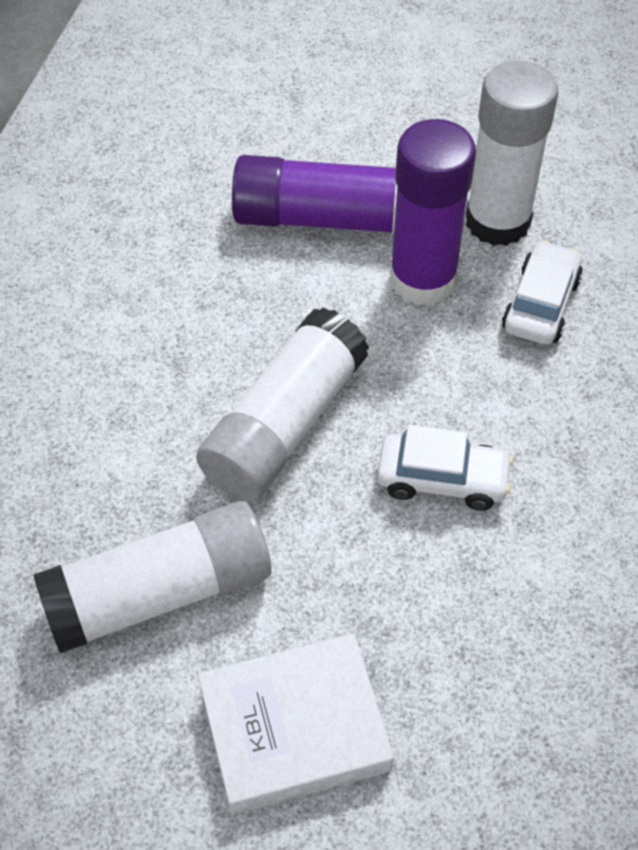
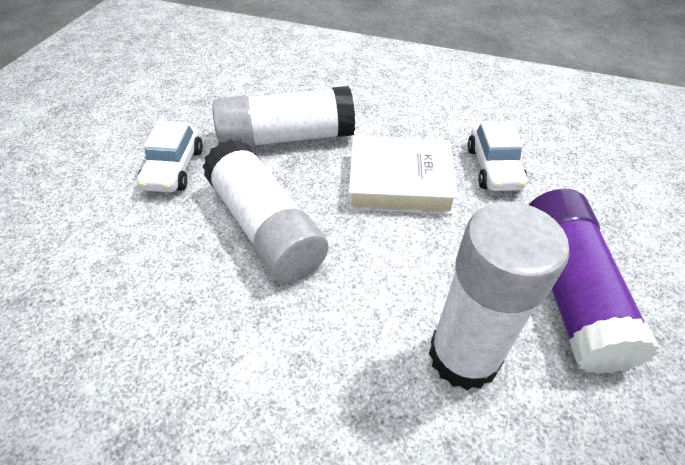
purple glue stick: 2 -> 1

